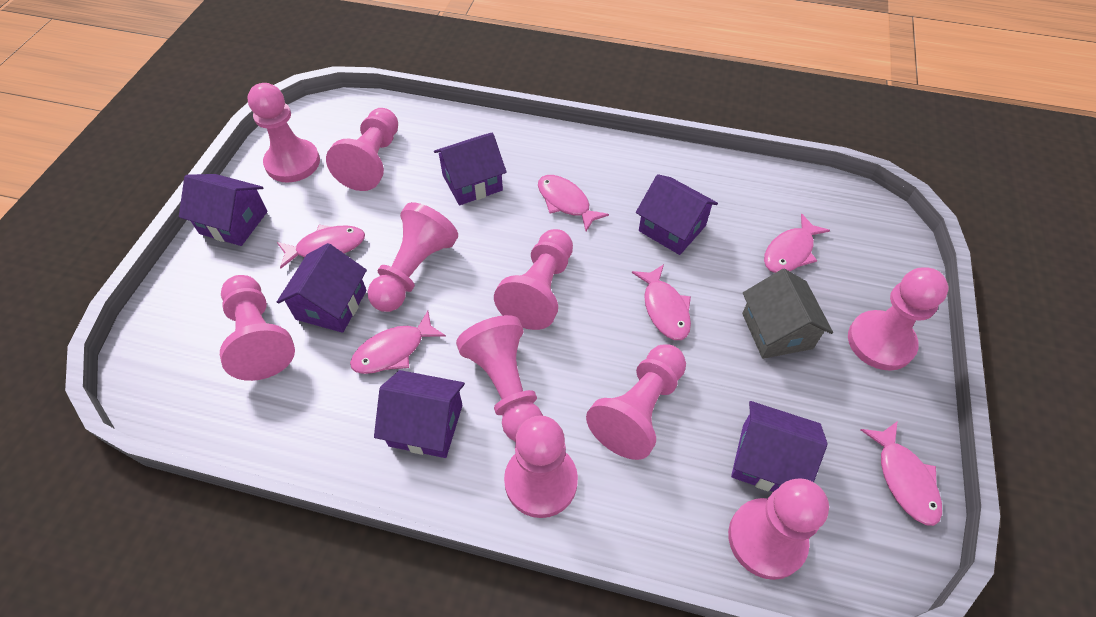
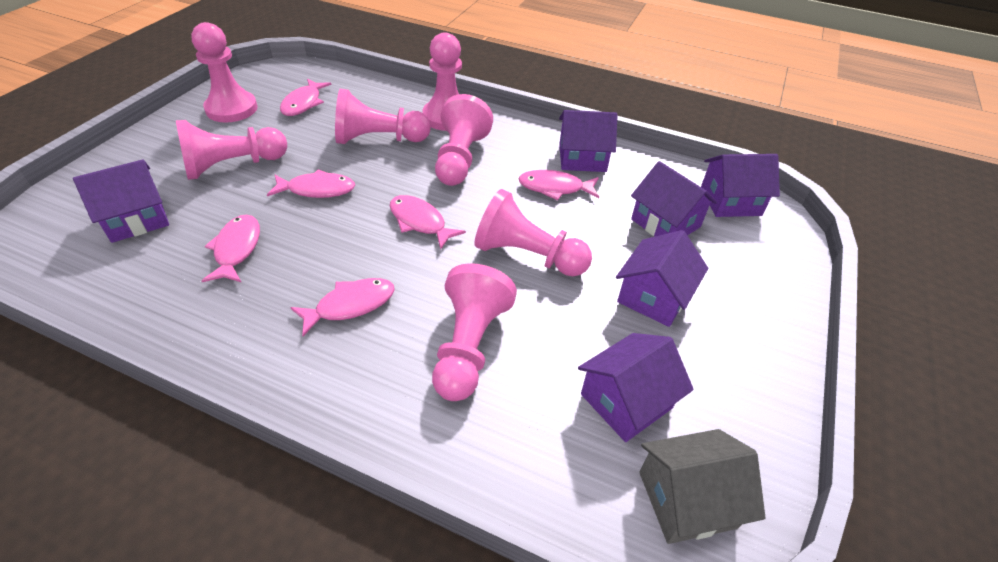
pink pawn: 10 -> 7

